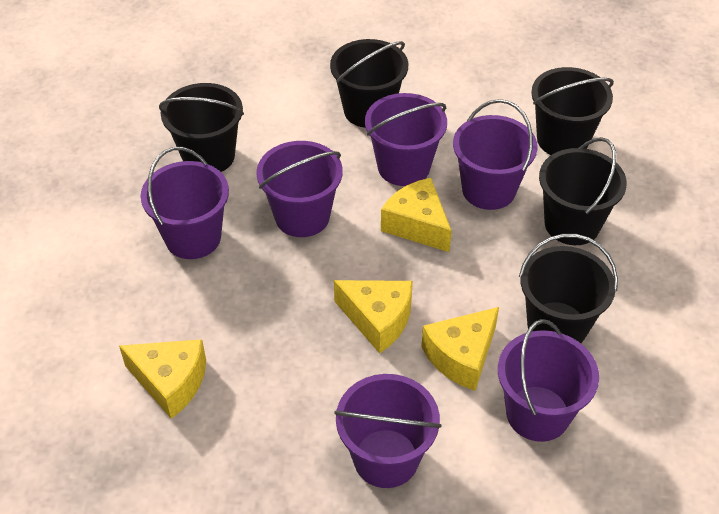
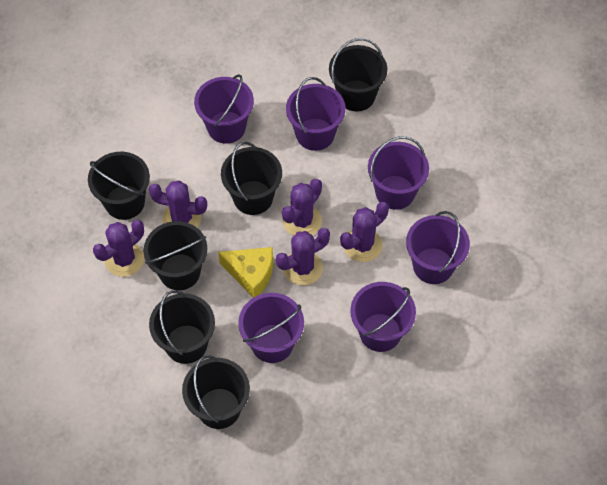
black bucket: 5 -> 6
purple cactus: 0 -> 5
yellow cheese: 4 -> 1

